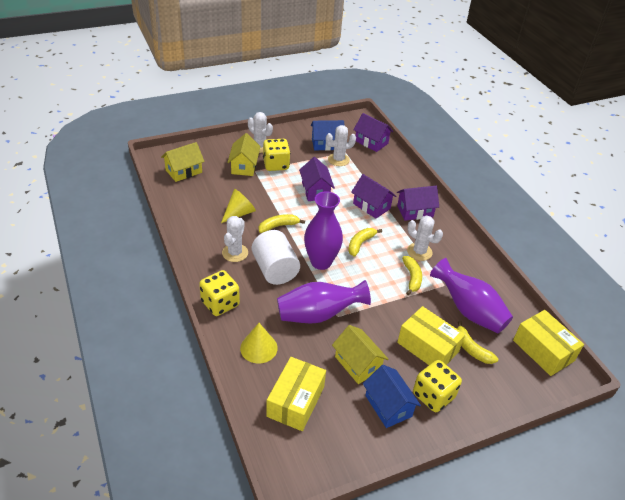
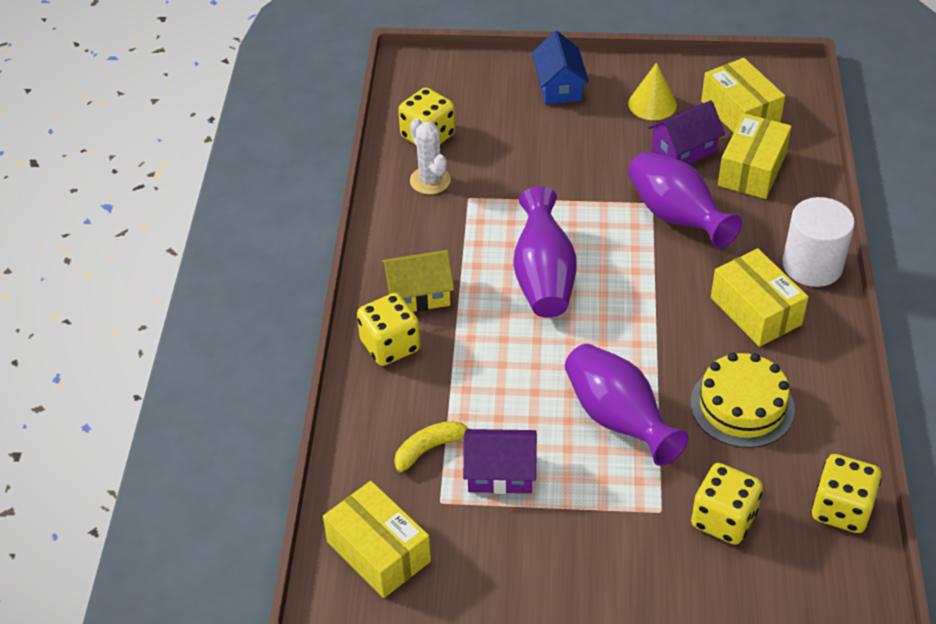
blue house: 2 -> 1
purple house: 4 -> 2
white cactus: 4 -> 1
yellow banana: 4 -> 1
yellow box: 3 -> 4
yellow cake: 0 -> 1
yellow cone: 2 -> 1
yellow dice: 3 -> 4
yellow house: 3 -> 1

